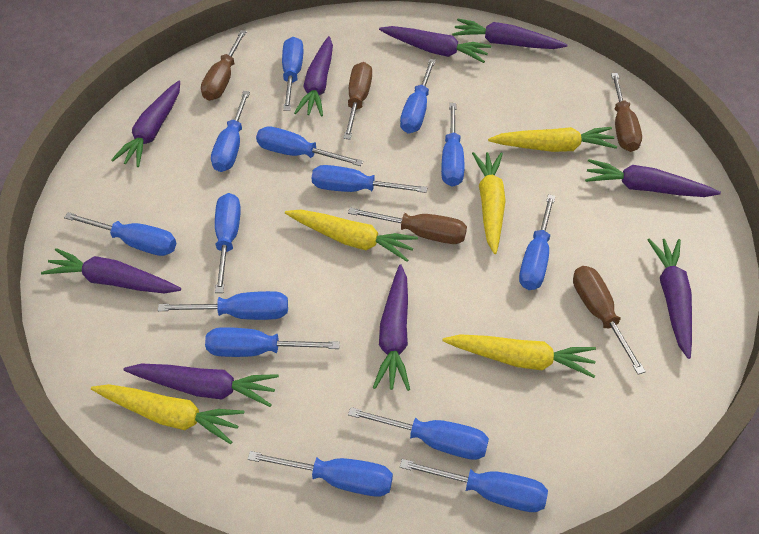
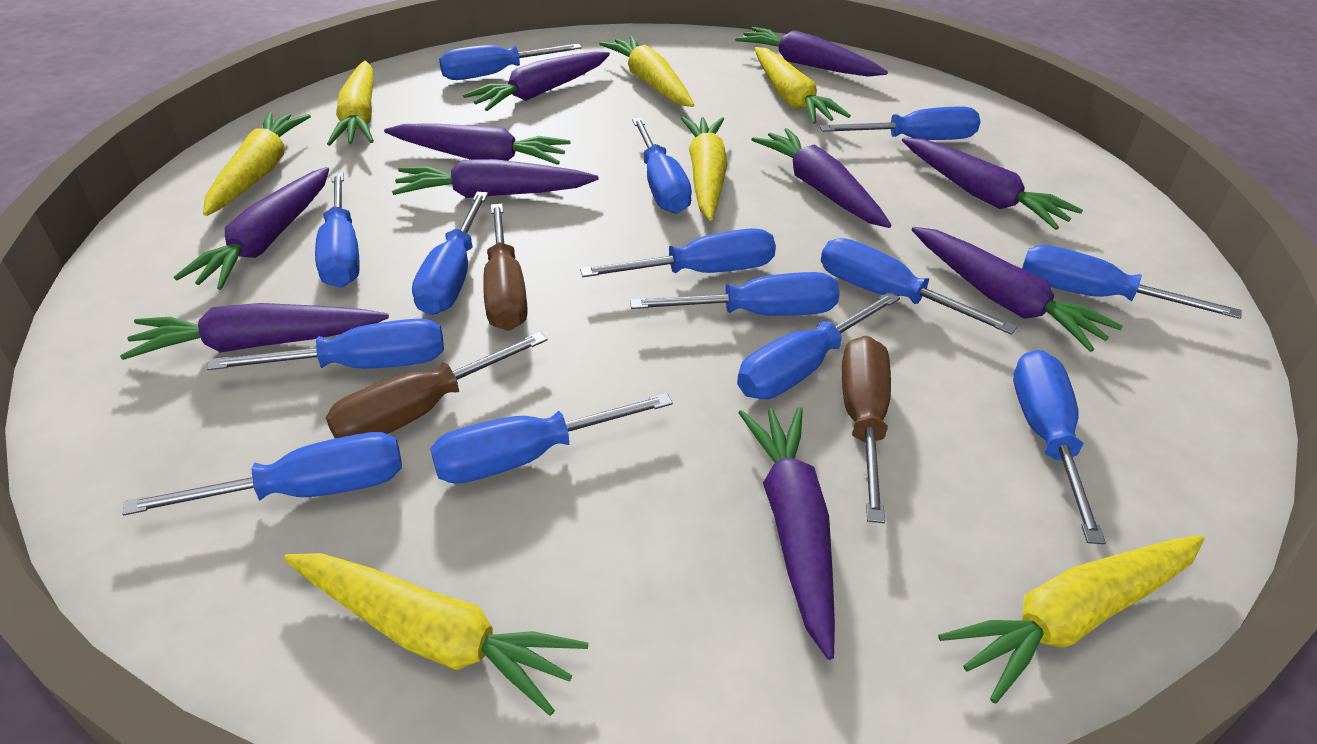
brown screwdriver: 5 -> 3
purple carrot: 9 -> 10
yellow carrot: 5 -> 7

